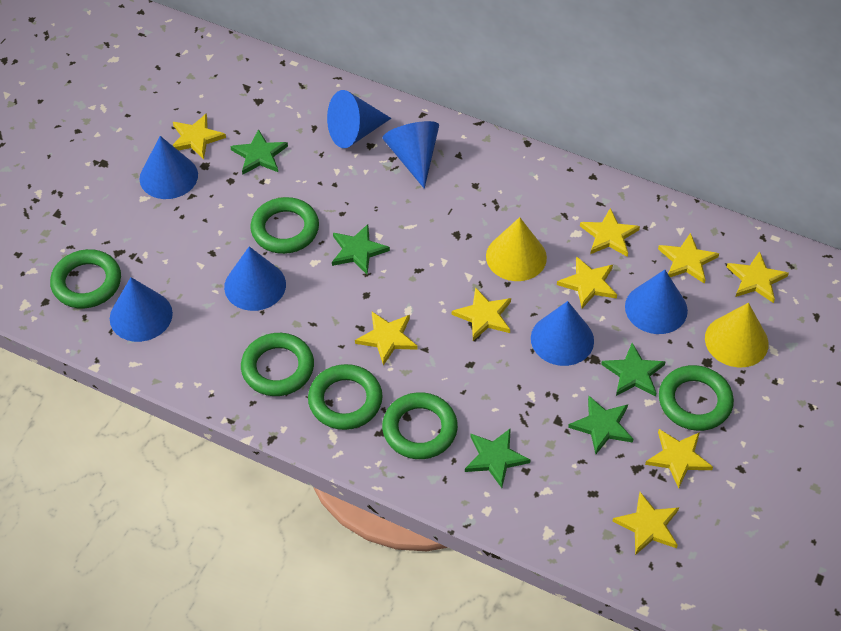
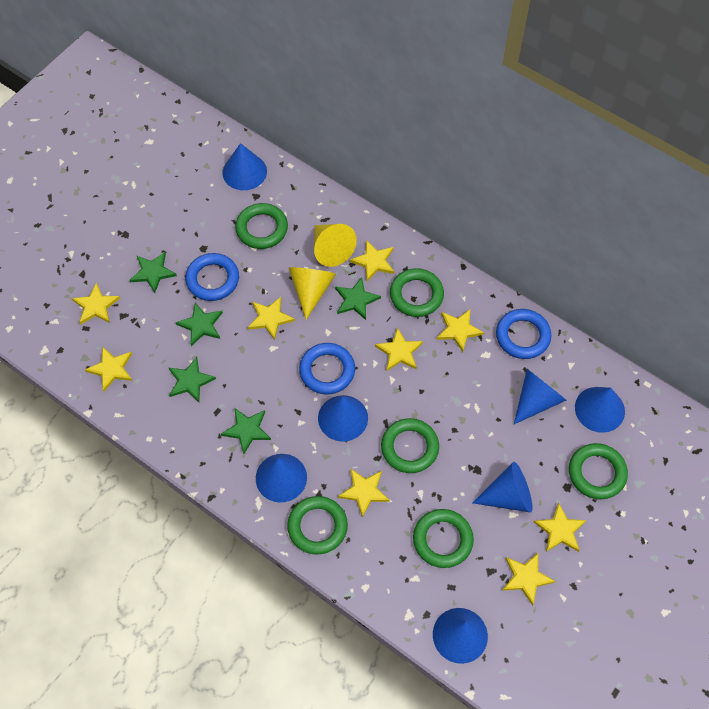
blue ring: 0 -> 3

